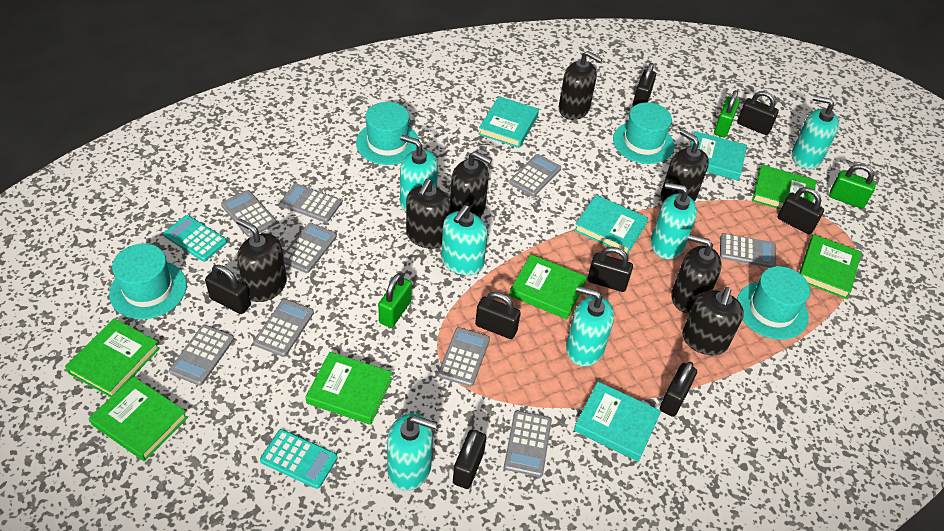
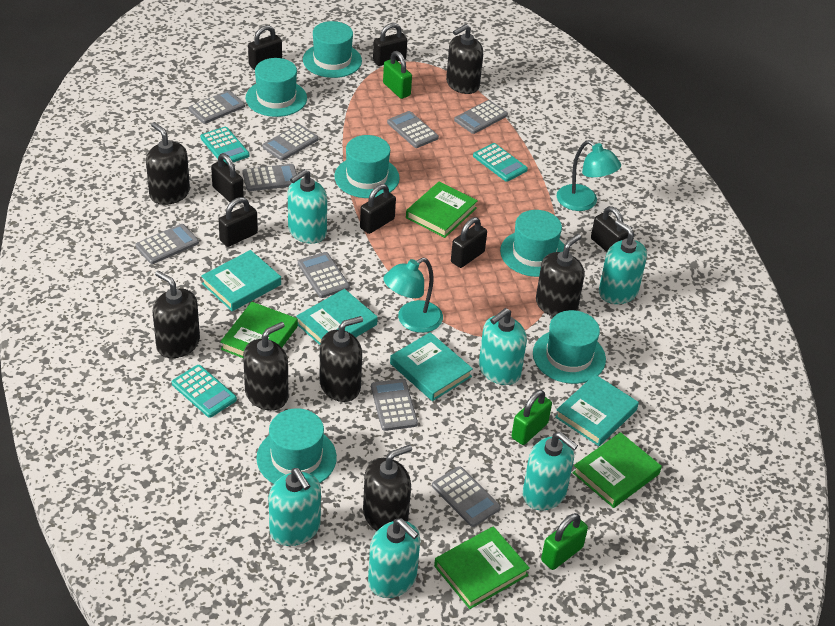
black padlock: 8 -> 7
green book: 6 -> 4
turquoise calculator: 2 -> 3
turquoise hat: 4 -> 6
turquoise lamp: 0 -> 2

